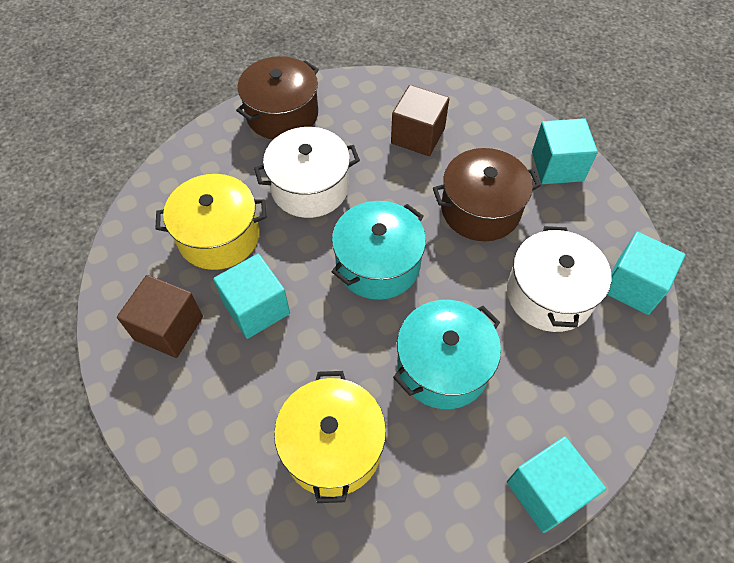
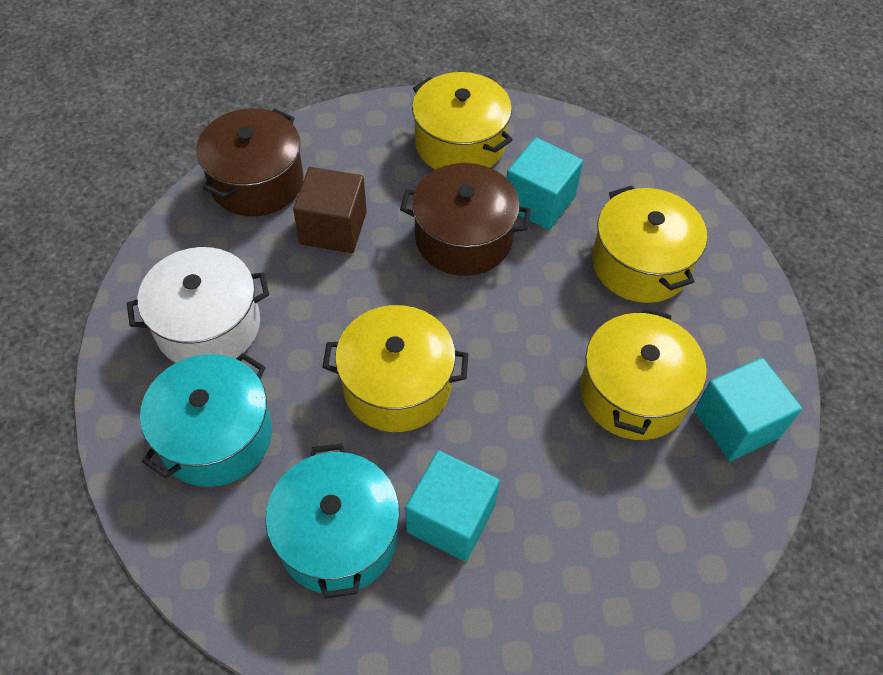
brown cube: 2 -> 1
turquoise cube: 4 -> 3
white pot: 2 -> 1
yellow pot: 2 -> 4

